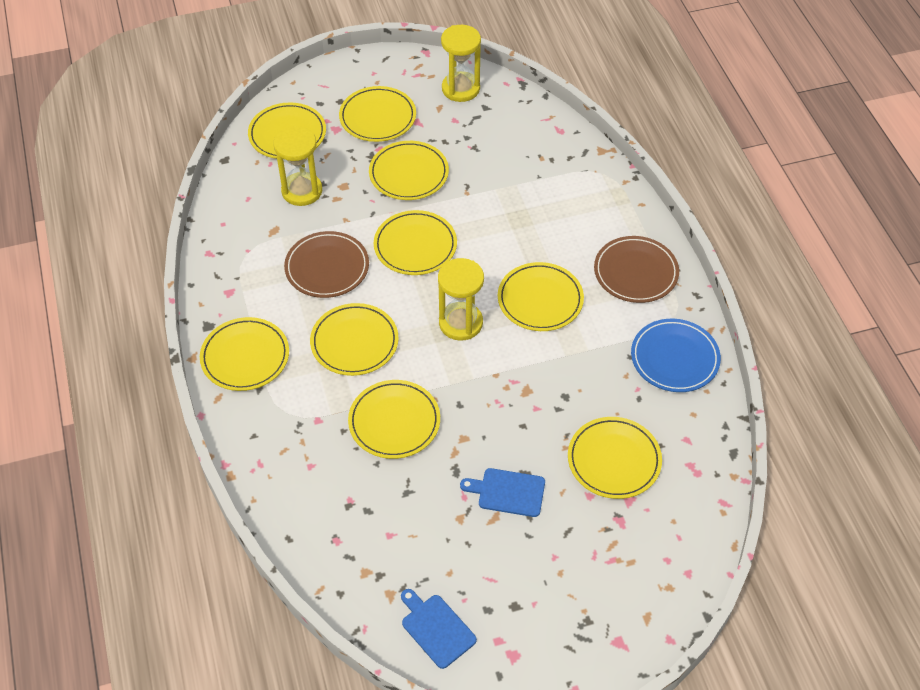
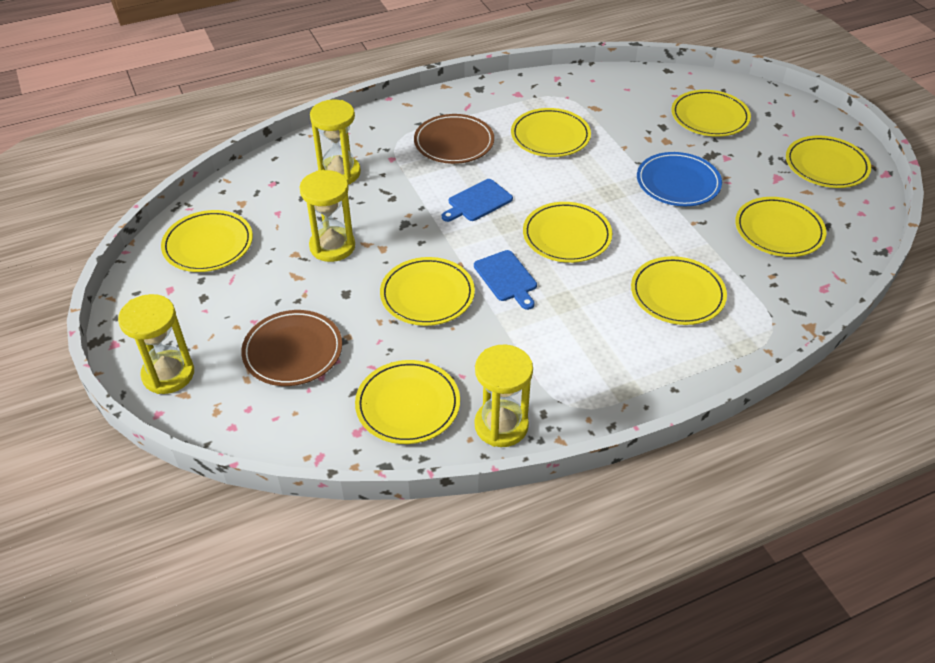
yellow hourglass: 3 -> 4

